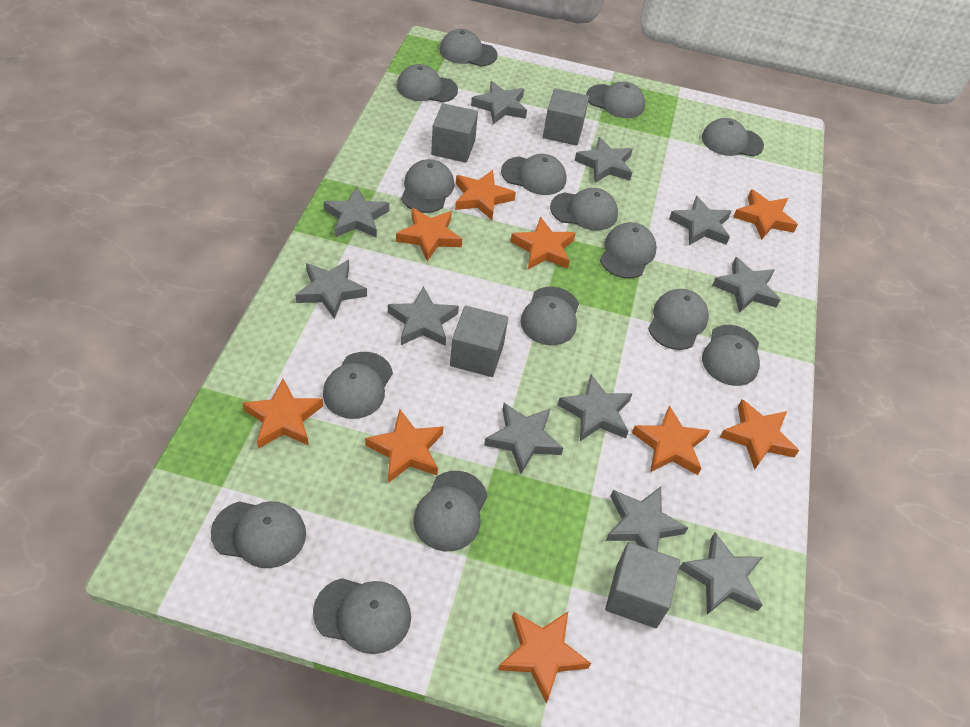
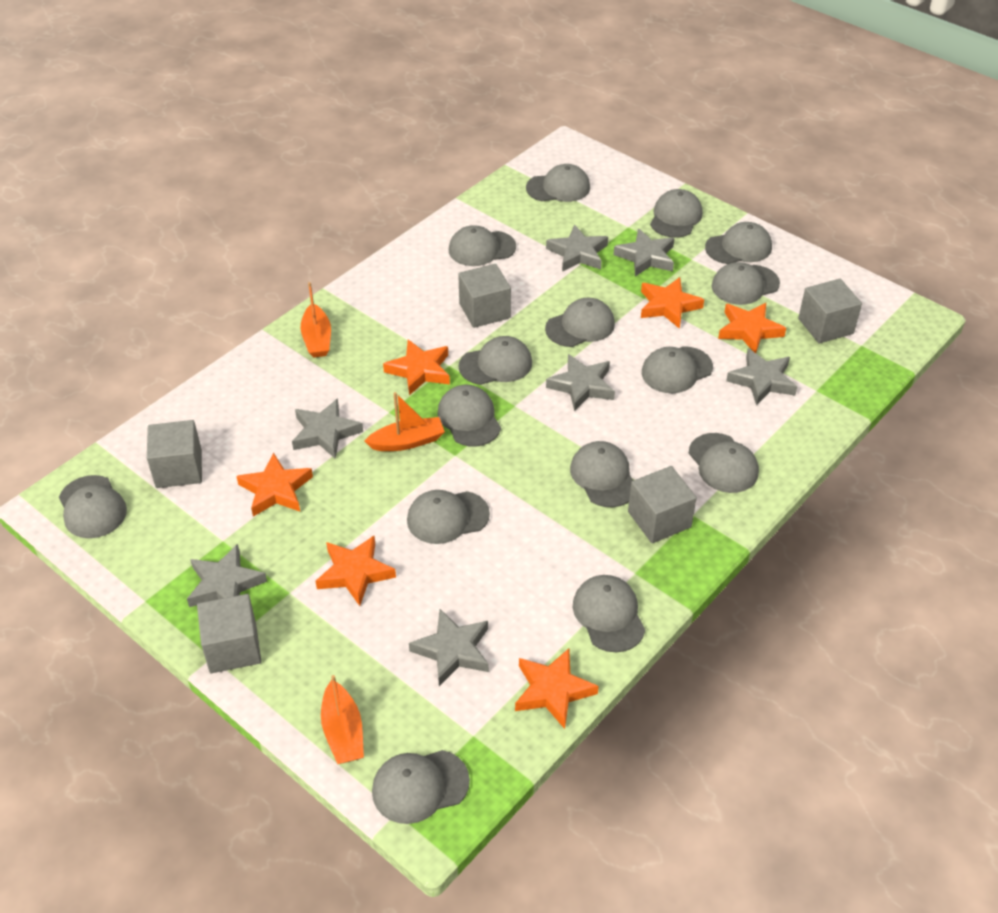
grey cube: 4 -> 5
grey star: 11 -> 7
orange boat: 0 -> 3
orange star: 9 -> 6

